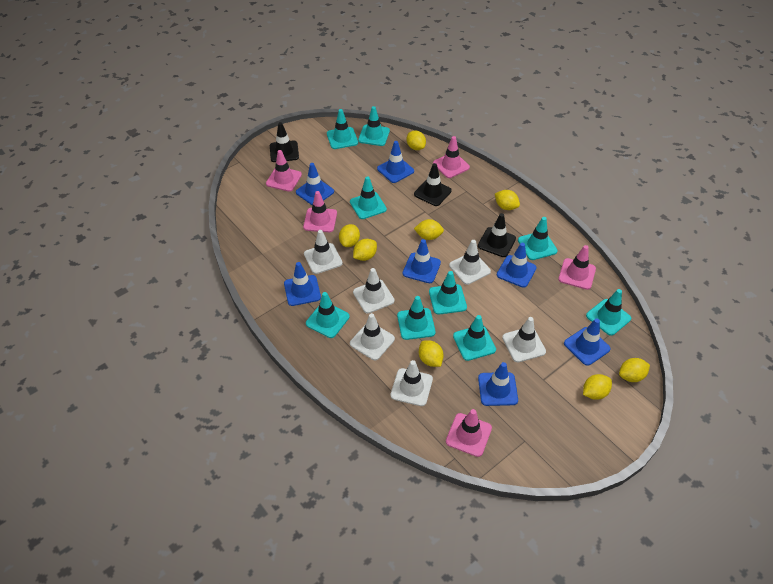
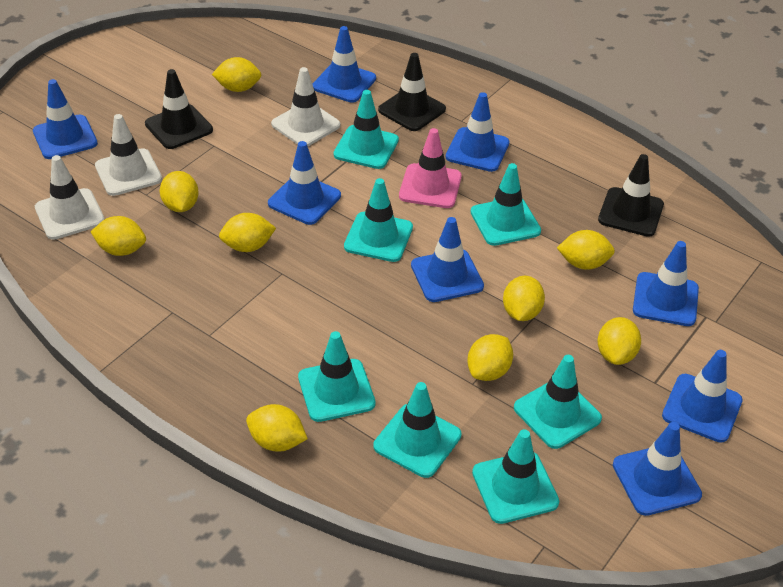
blue traffic cone: 7 -> 8
pink traffic cone: 5 -> 1
turquoise traffic cone: 9 -> 7
white traffic cone: 6 -> 3
yellow lemon: 8 -> 9

